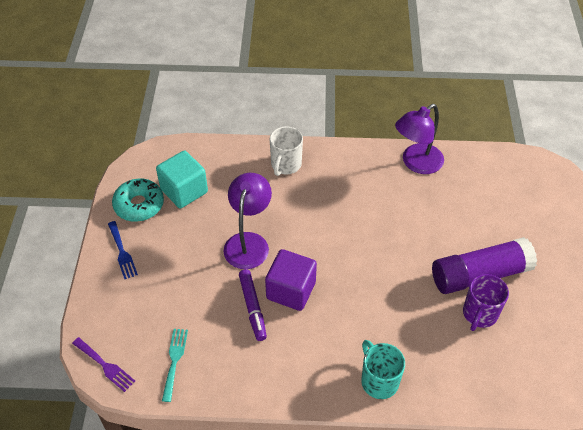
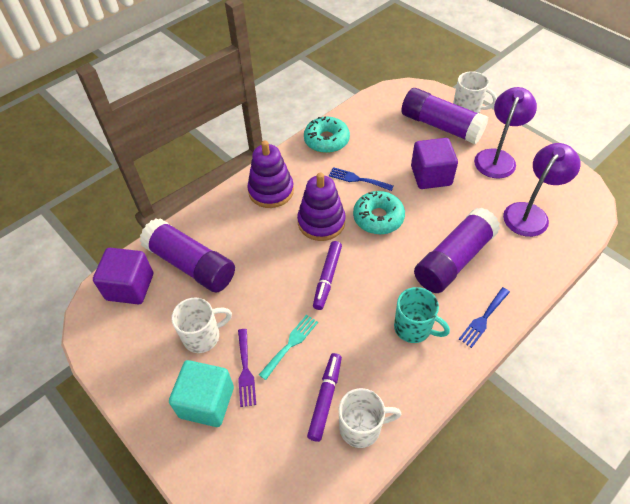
blue fork: 1 -> 2
purple cube: 1 -> 2
purple glue stick: 1 -> 3
purple marker: 1 -> 2
purple mug: 1 -> 0
purple stacking toy: 0 -> 2
turquoise donut: 1 -> 2
white mug: 1 -> 3

